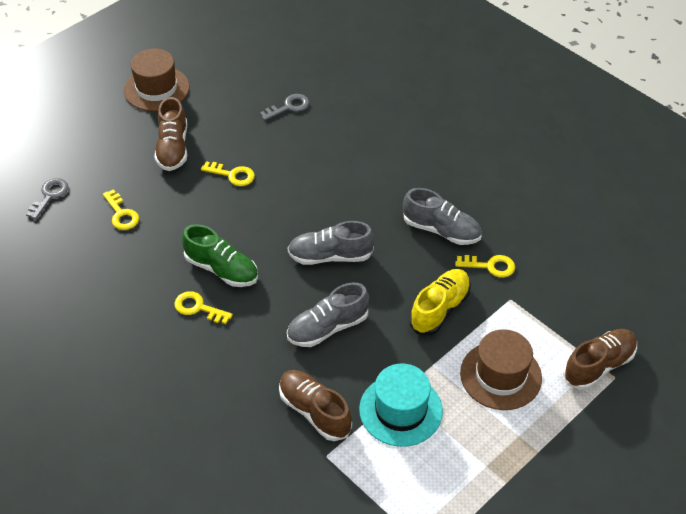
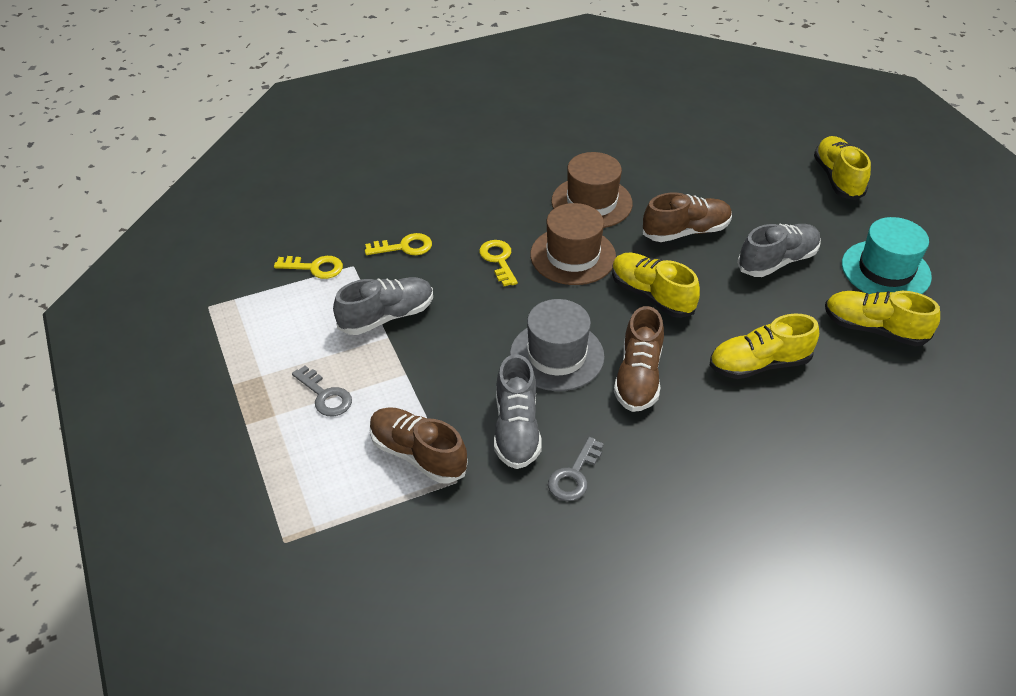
green shoe: 1 -> 0
grey hat: 0 -> 1
yellow key: 4 -> 3
yellow shoe: 1 -> 4

